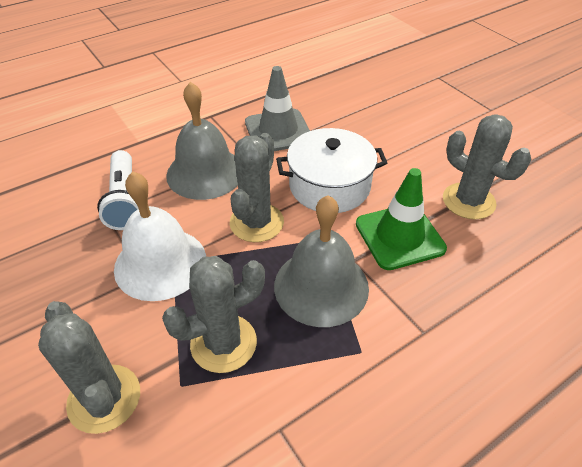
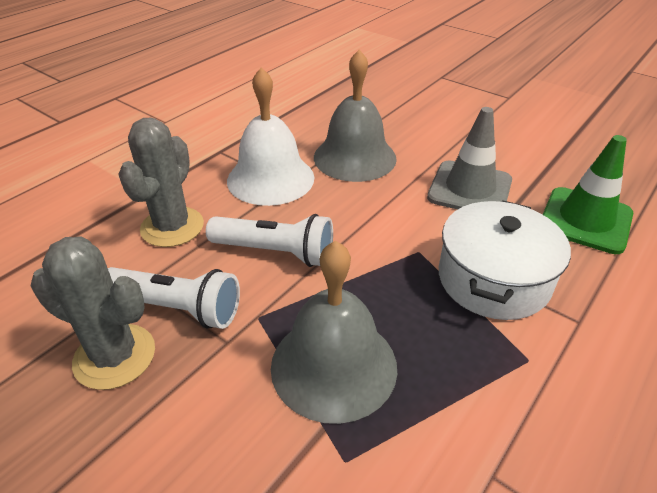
grey cactus: 4 -> 2
white flashlight: 1 -> 2

